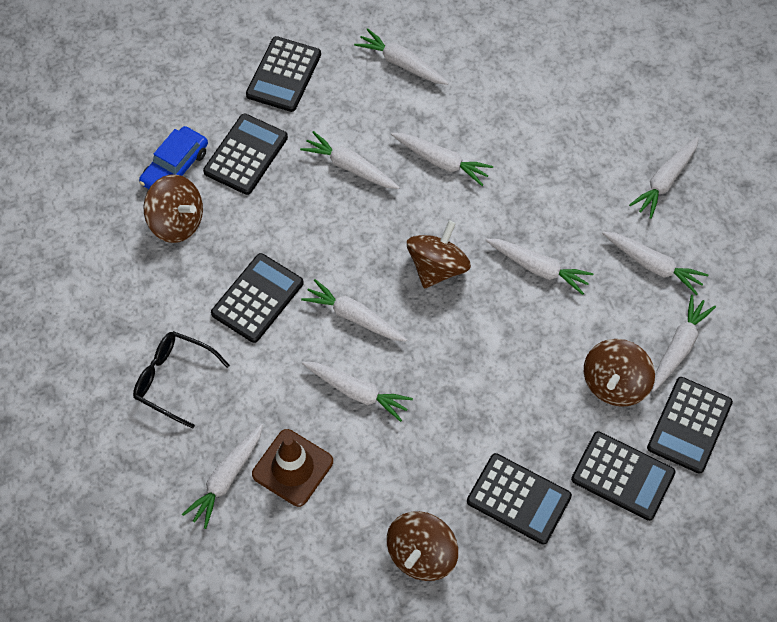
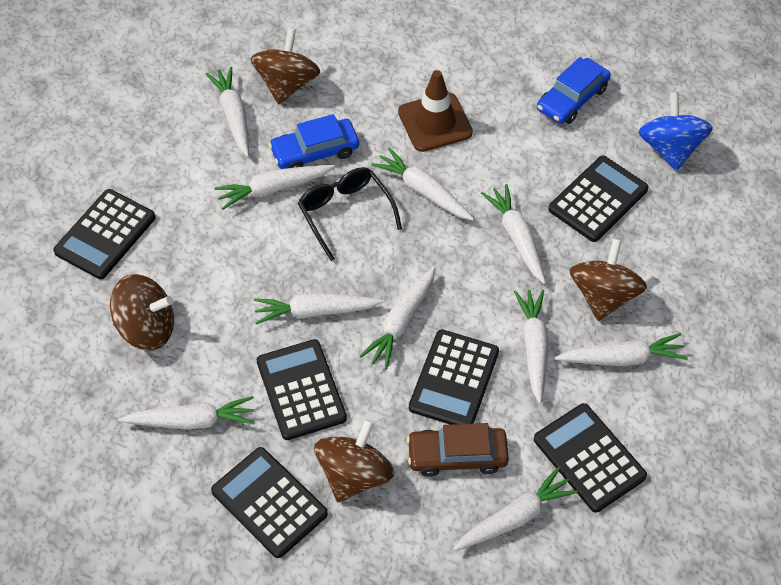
blue car: 1 -> 2
blue spinning top: 0 -> 1
brown car: 0 -> 1

